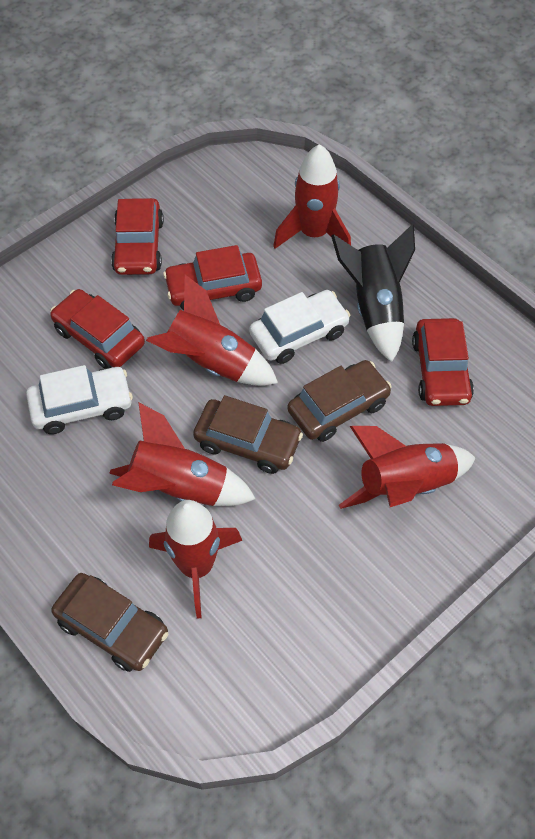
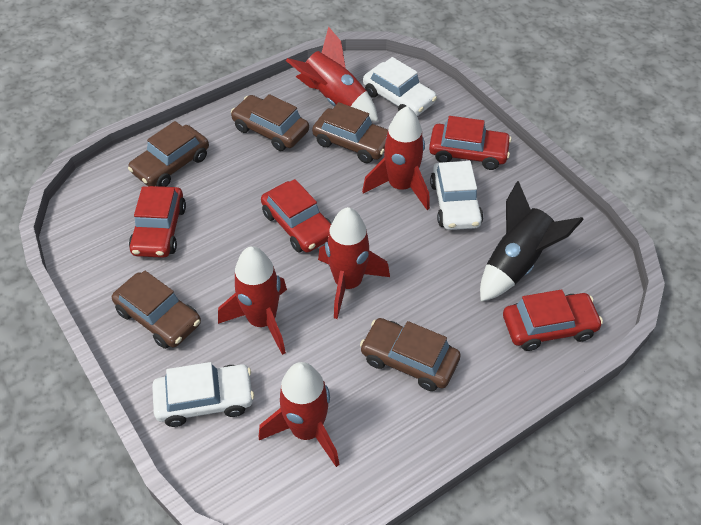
brown car: 3 -> 5
white car: 2 -> 3

